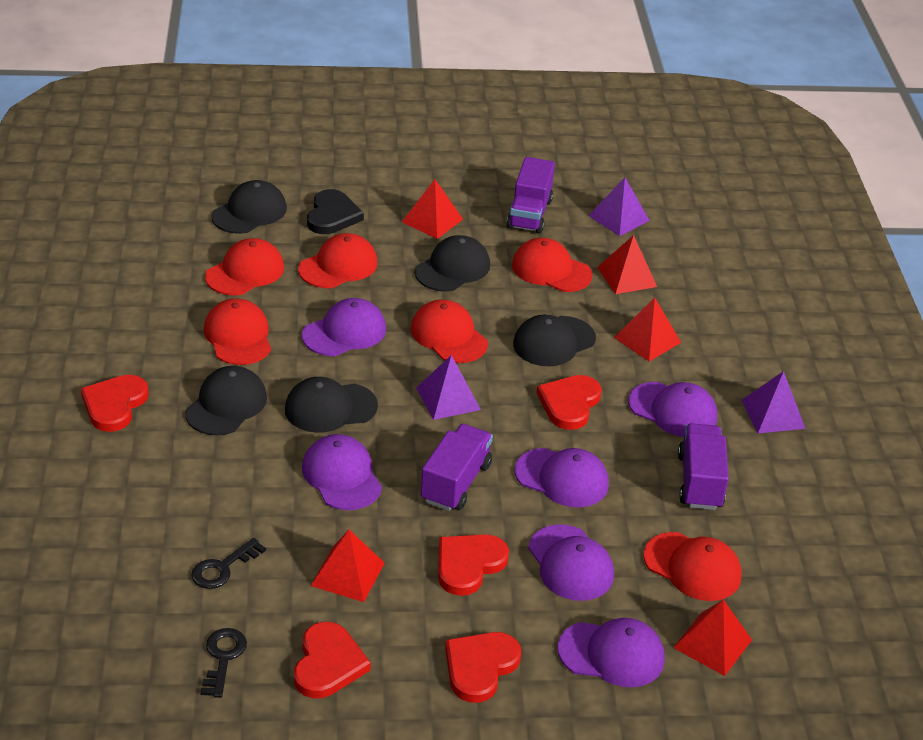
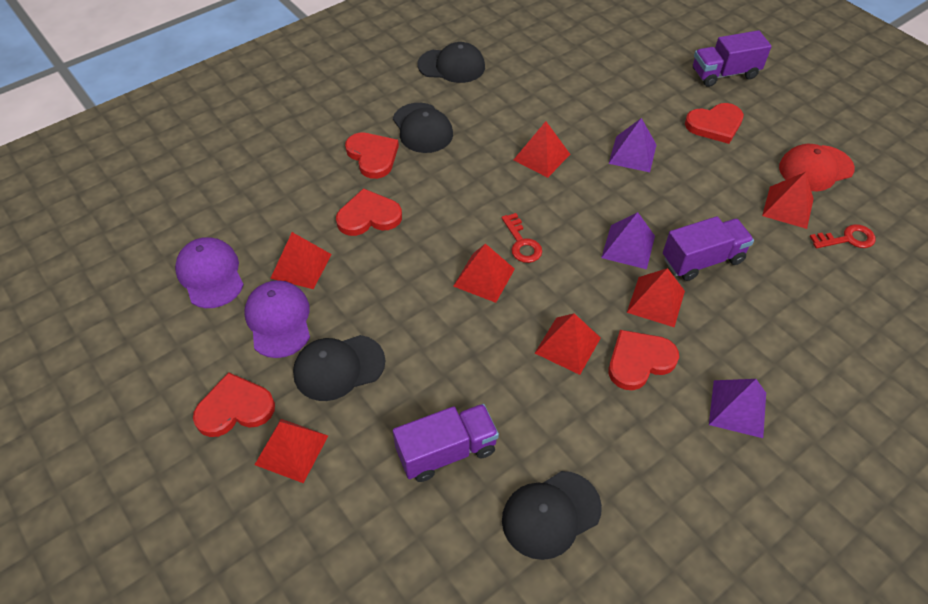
black cap: 5 -> 4
black heart: 1 -> 0
black key: 2 -> 0
purple cap: 6 -> 2
red cap: 6 -> 1
red key: 0 -> 2
red pyramid: 5 -> 7

